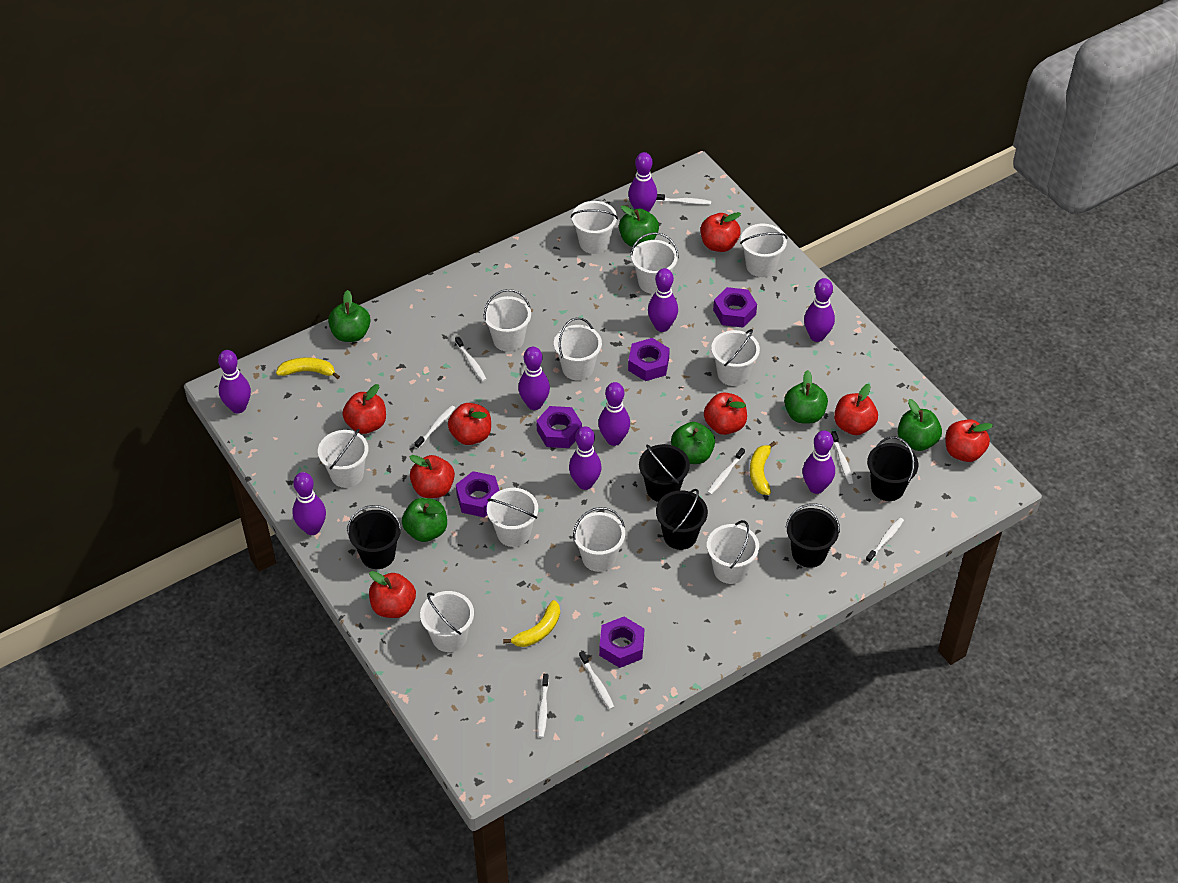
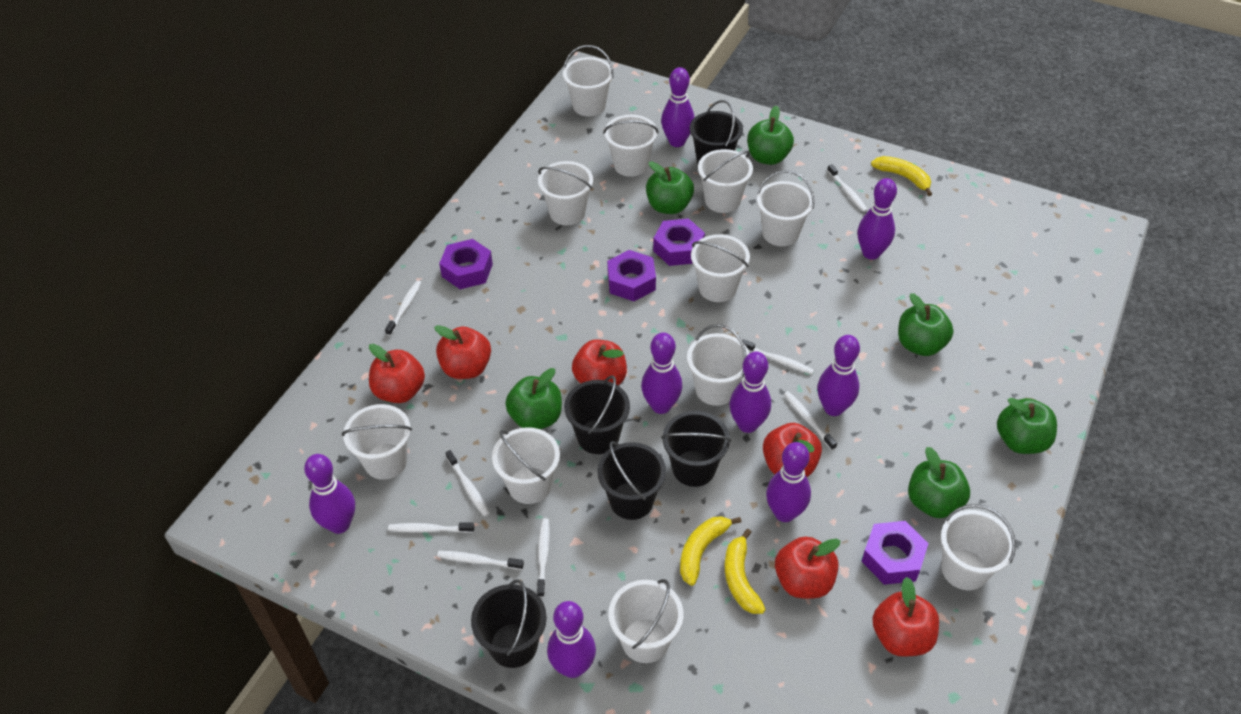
purple bowling pin: 9 -> 8
purple nut: 5 -> 4
red apple: 8 -> 6

